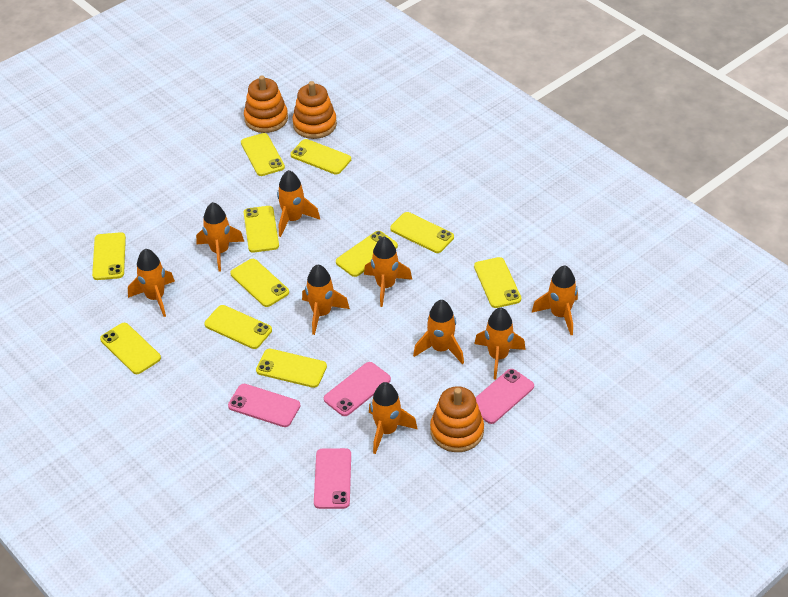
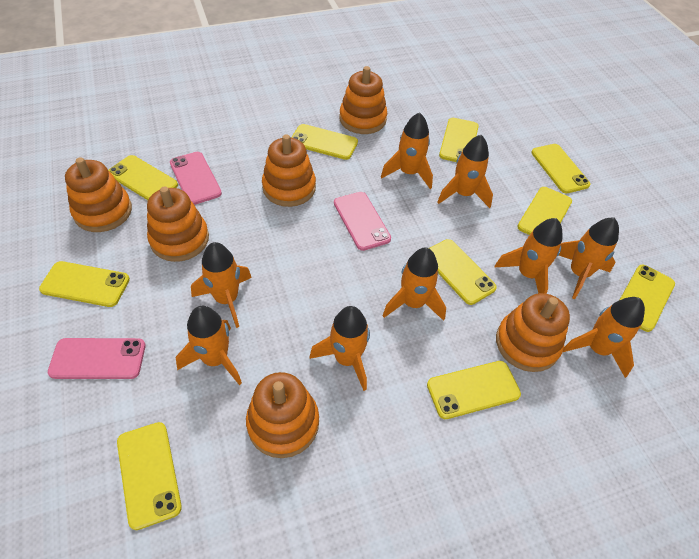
orange stacking toy: 3 -> 6
pink phone: 4 -> 3
yellow phone: 11 -> 10

